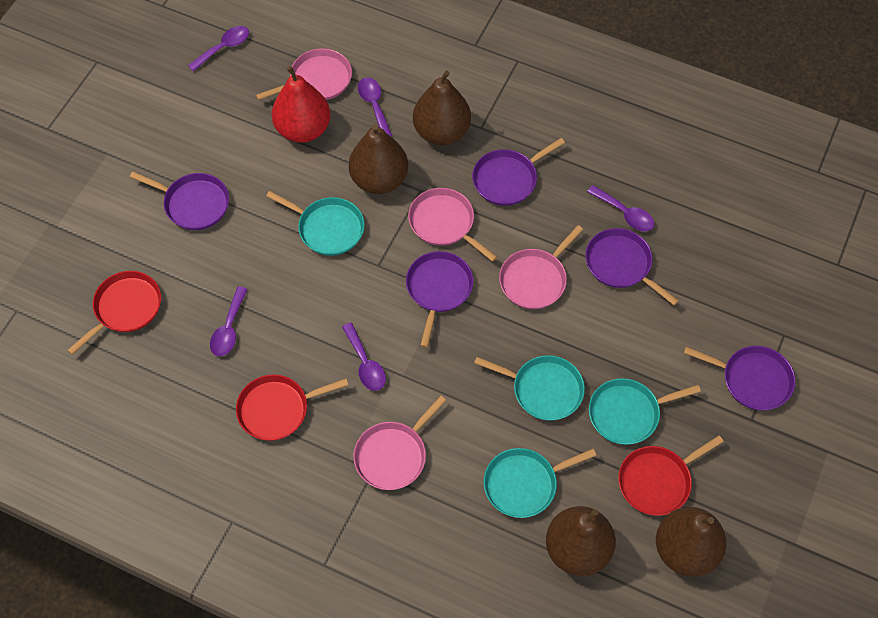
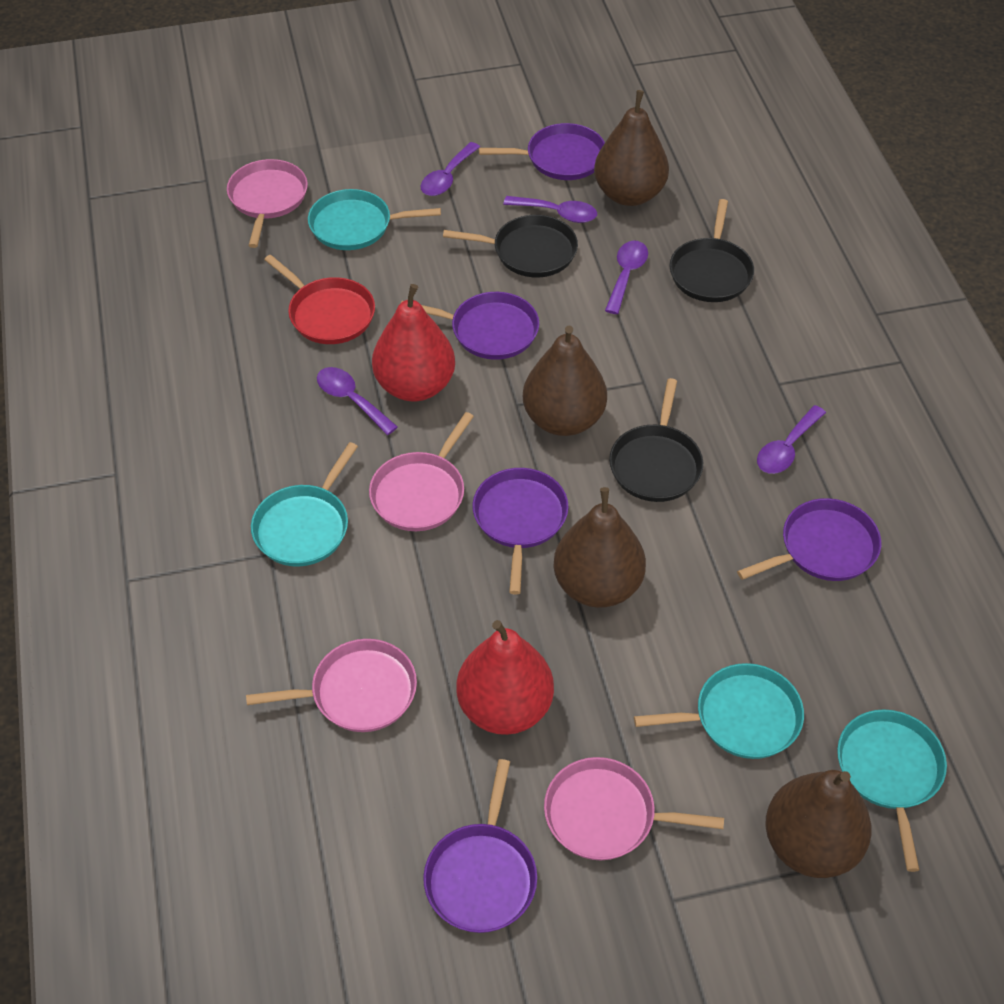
black pan: 0 -> 3
red pan: 3 -> 1
red pear: 1 -> 2

